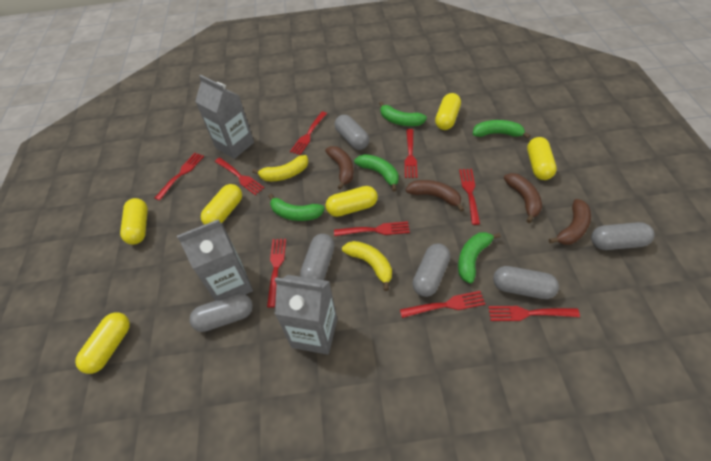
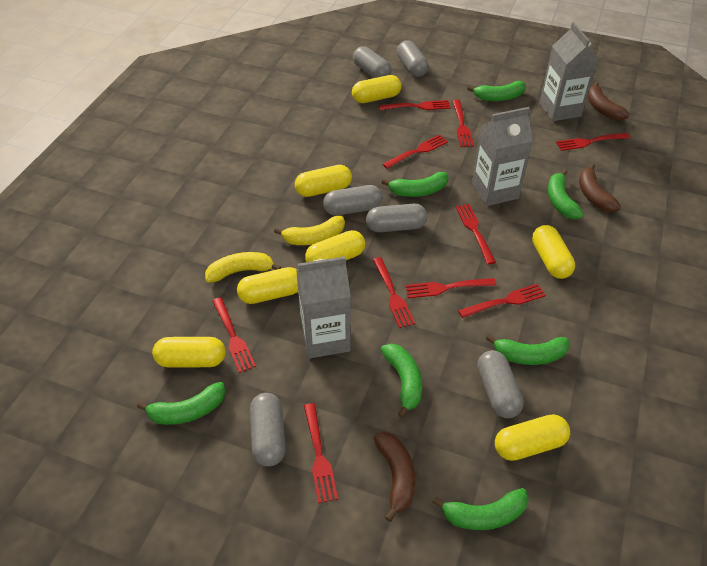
brown banana: 4 -> 3
green banana: 5 -> 7
red fork: 9 -> 10
yellow capsule: 6 -> 7

